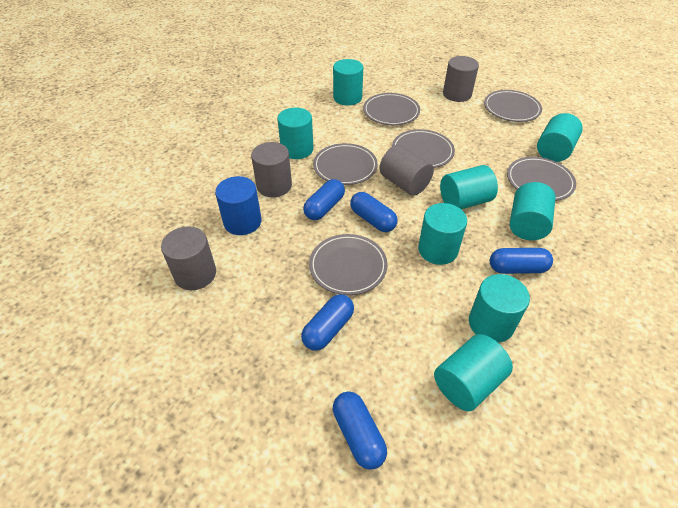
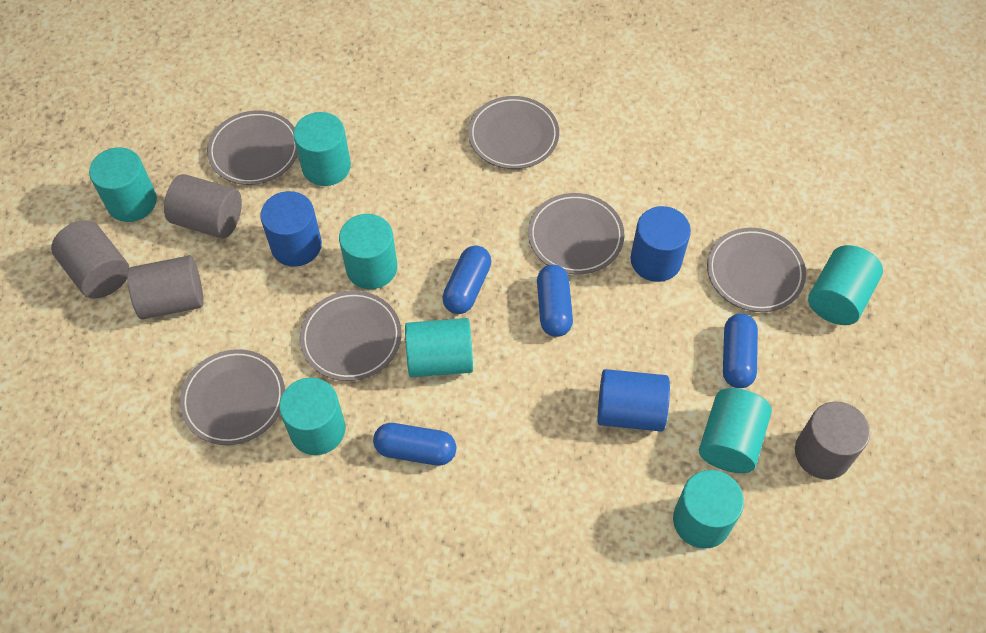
blue capsule: 5 -> 4
blue cylinder: 1 -> 3

